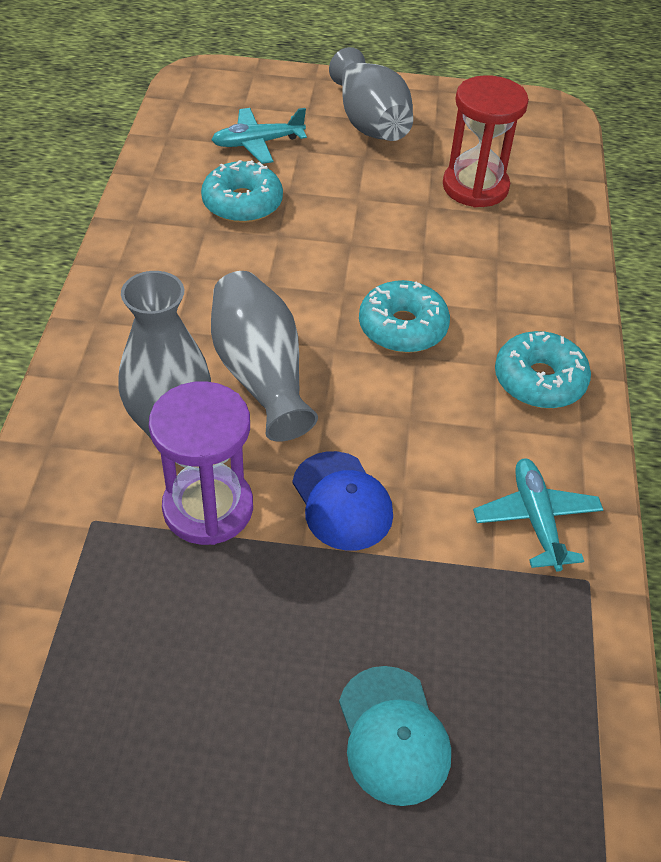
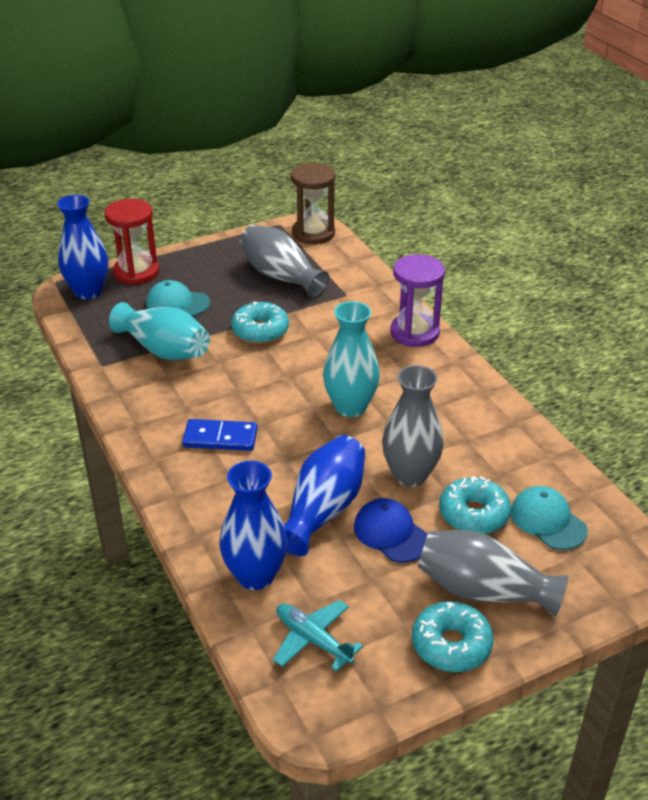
blue domino: 0 -> 1
blue vase: 0 -> 3
brown hourglass: 0 -> 1
turquoise cap: 1 -> 2
turquoise plane: 2 -> 1
turquoise vase: 0 -> 2

